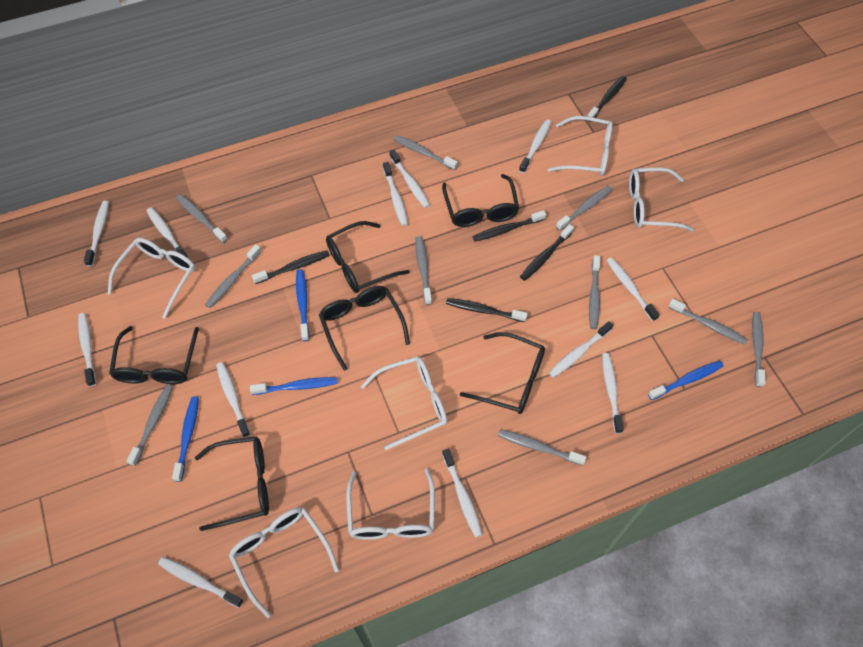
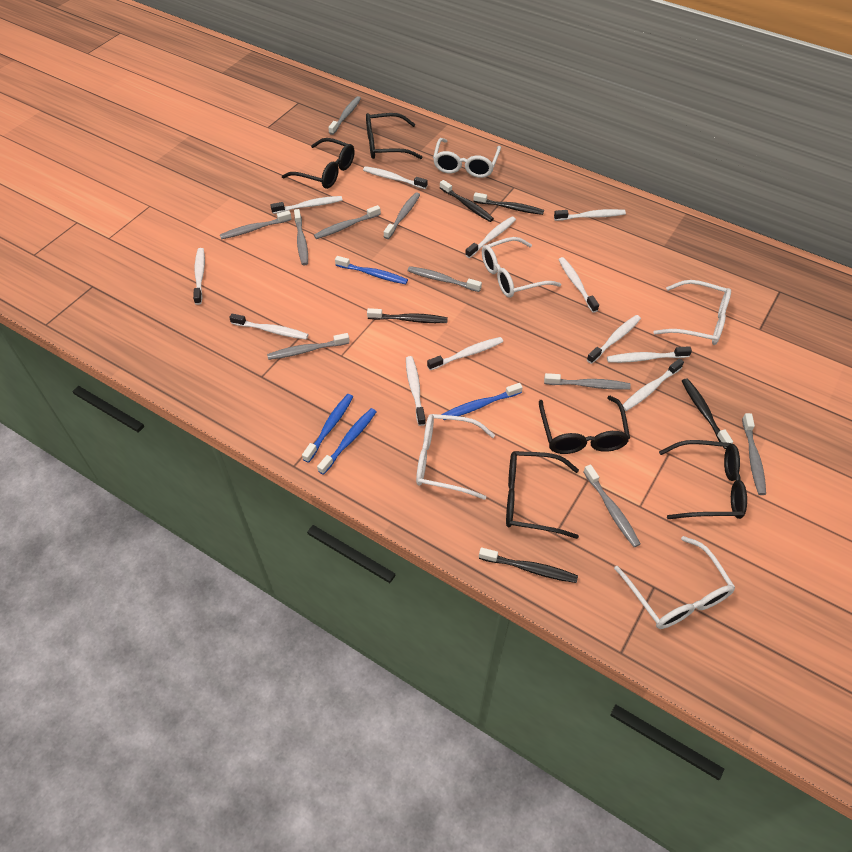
black glasses: 6 -> 5
white glasses: 6 -> 5

